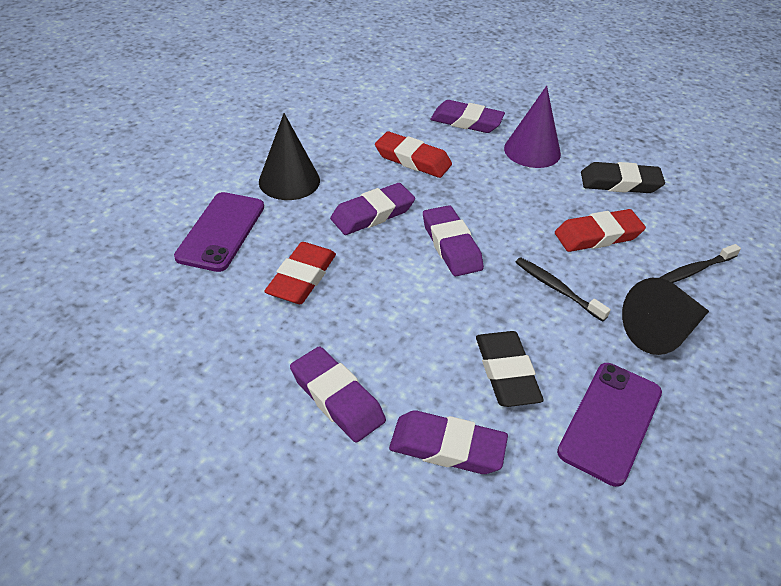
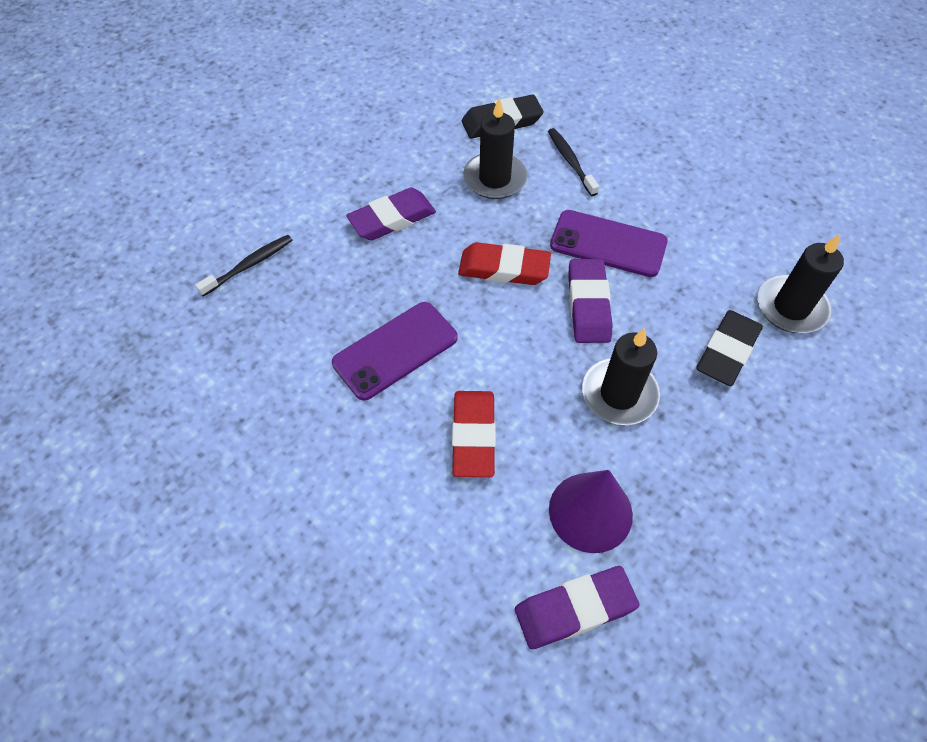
black candle: 0 -> 3
black cone: 2 -> 0
purple eraser: 5 -> 3
red eraser: 3 -> 2

